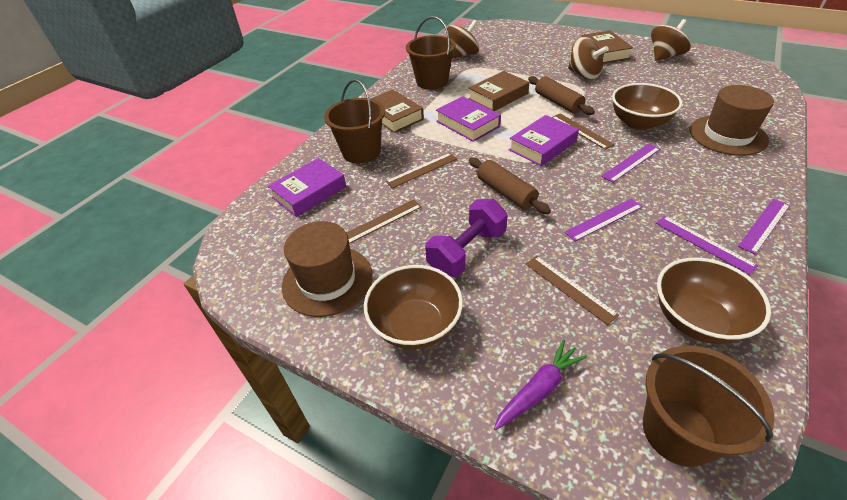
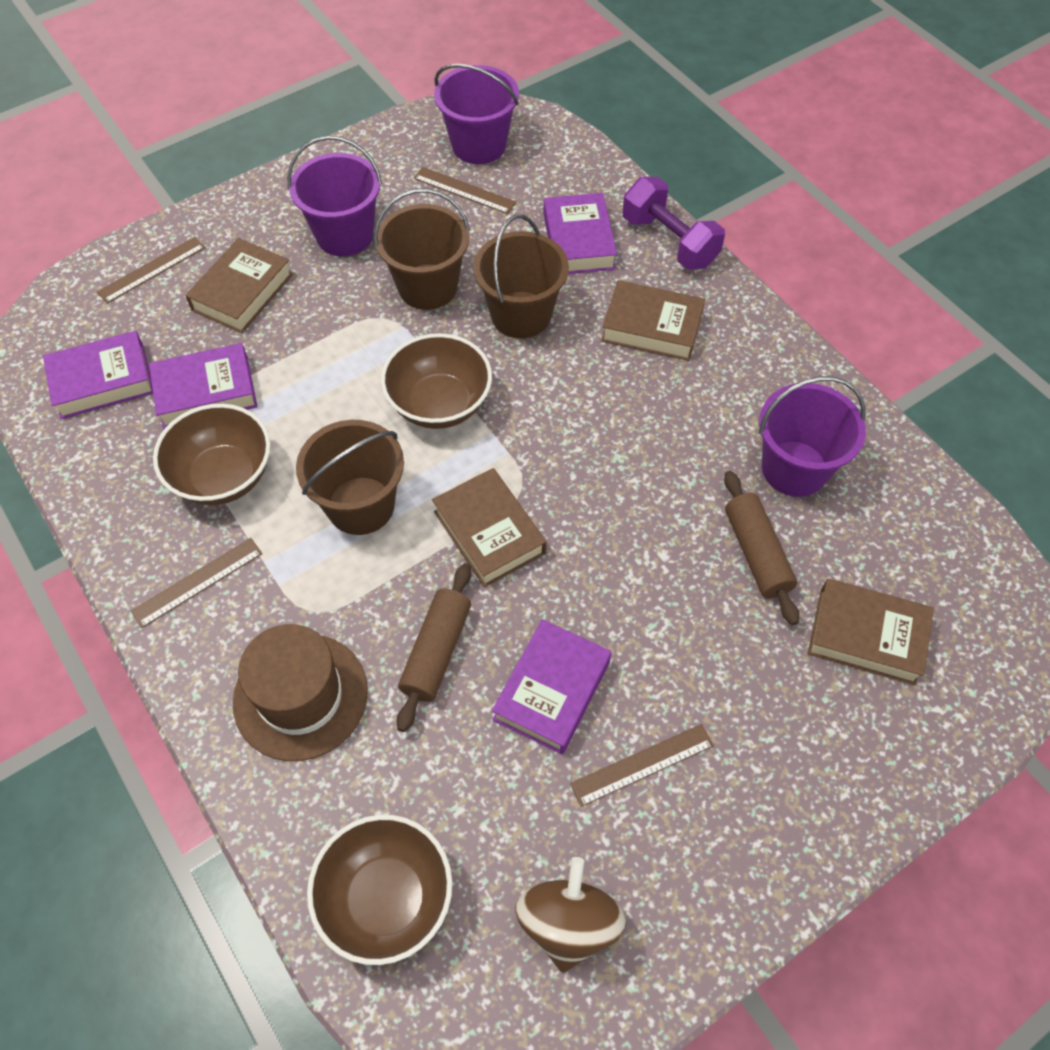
brown book: 3 -> 4
brown hat: 2 -> 1
brown spinning top: 3 -> 1
purple book: 3 -> 4
purple bucket: 0 -> 3
purple carrot: 1 -> 0
purple ruler: 4 -> 0

